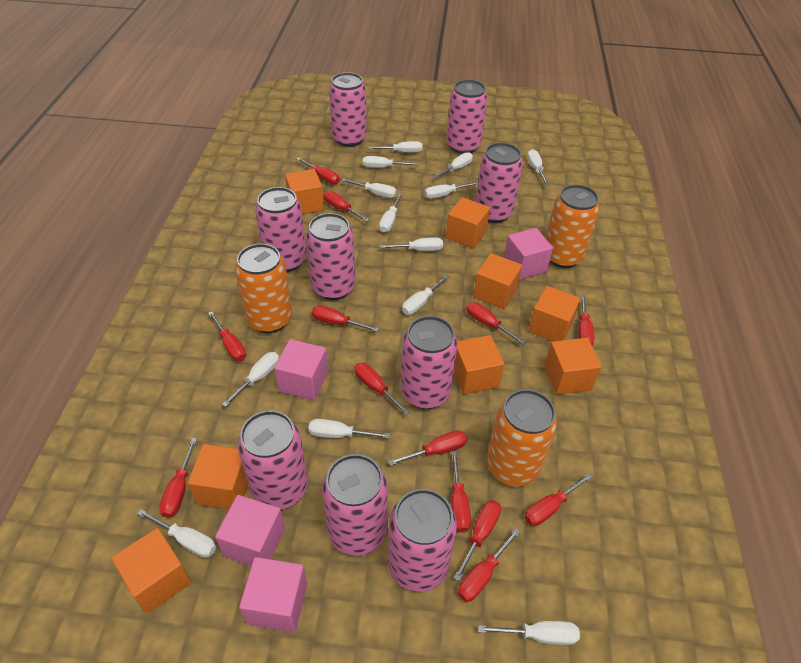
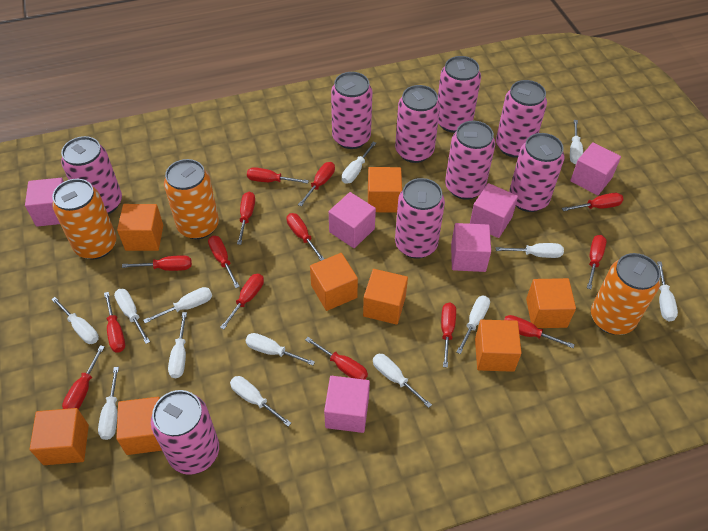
pink cube: 4 -> 6
red screwdriver: 13 -> 14

